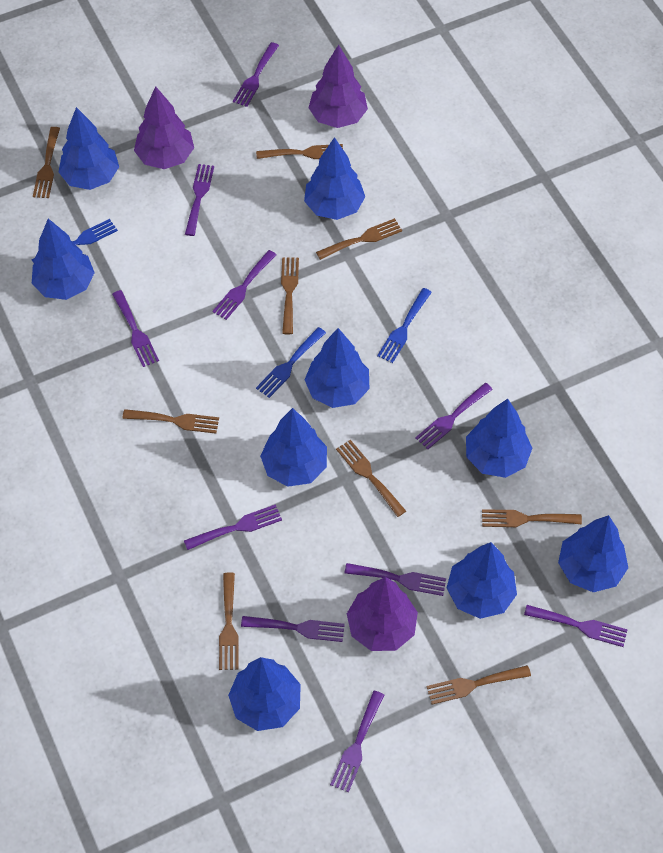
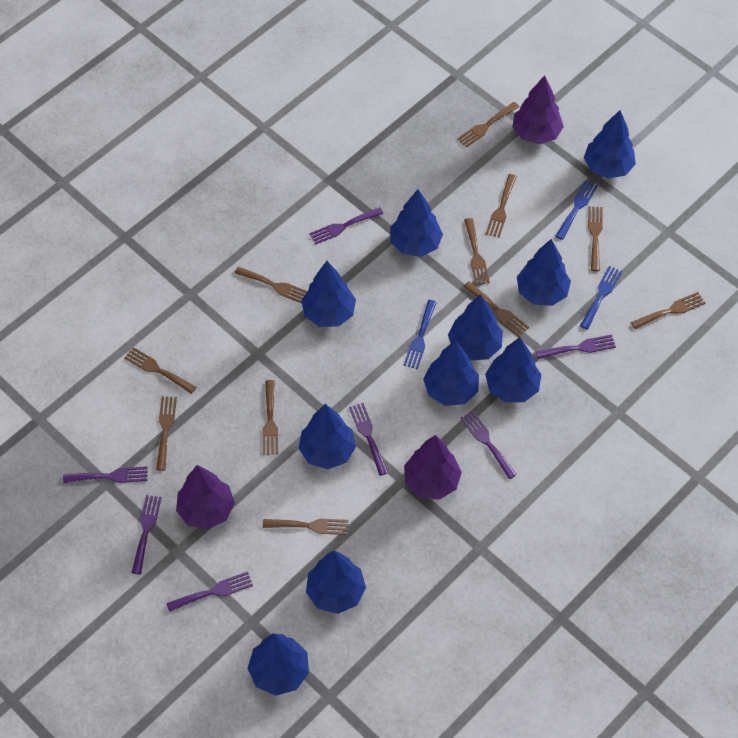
blue tree: 9 -> 10
brown fork: 9 -> 11
purple fork: 10 -> 7

